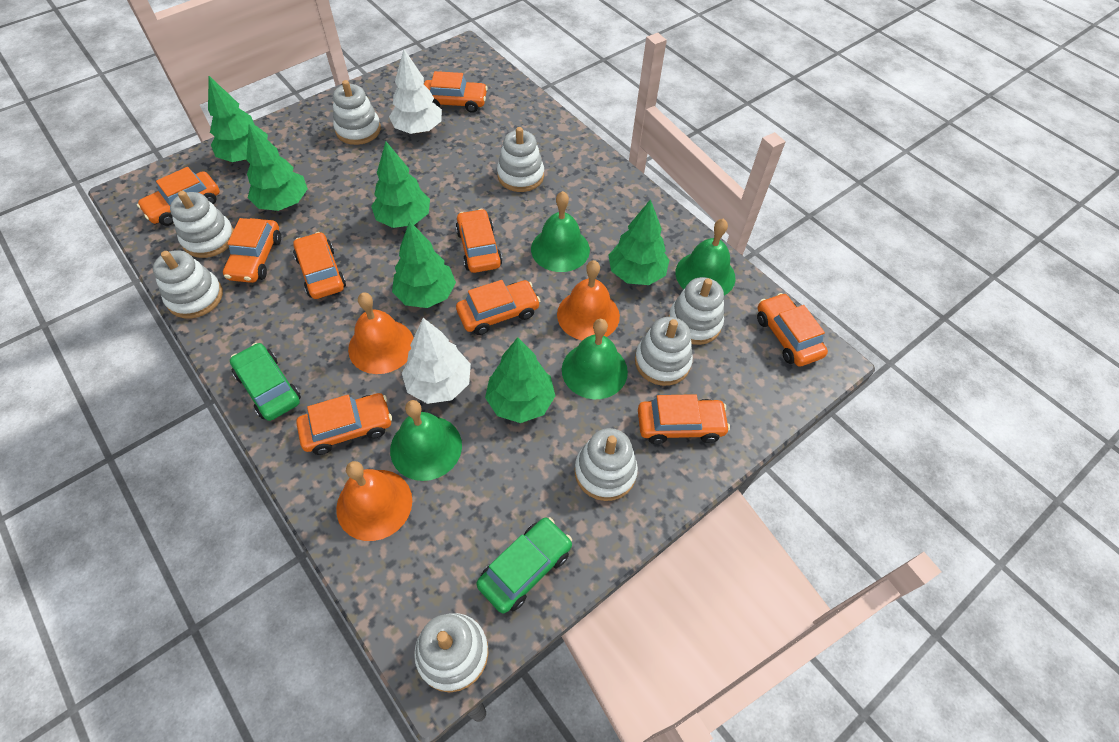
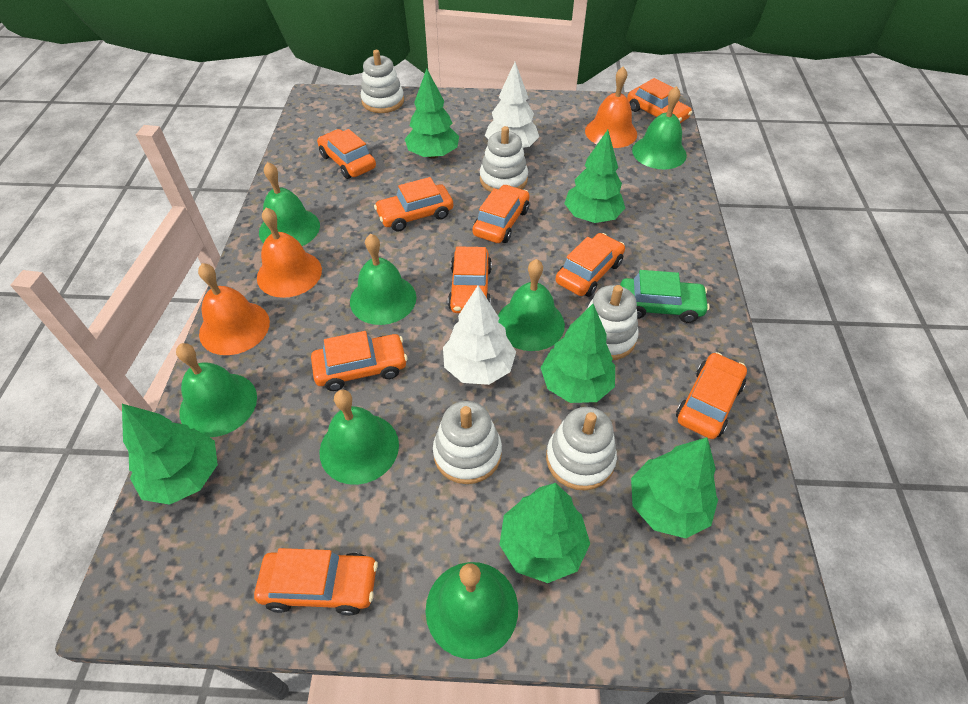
green bell: 4 -> 7
green car: 2 -> 1
white stacking toy: 8 -> 5

